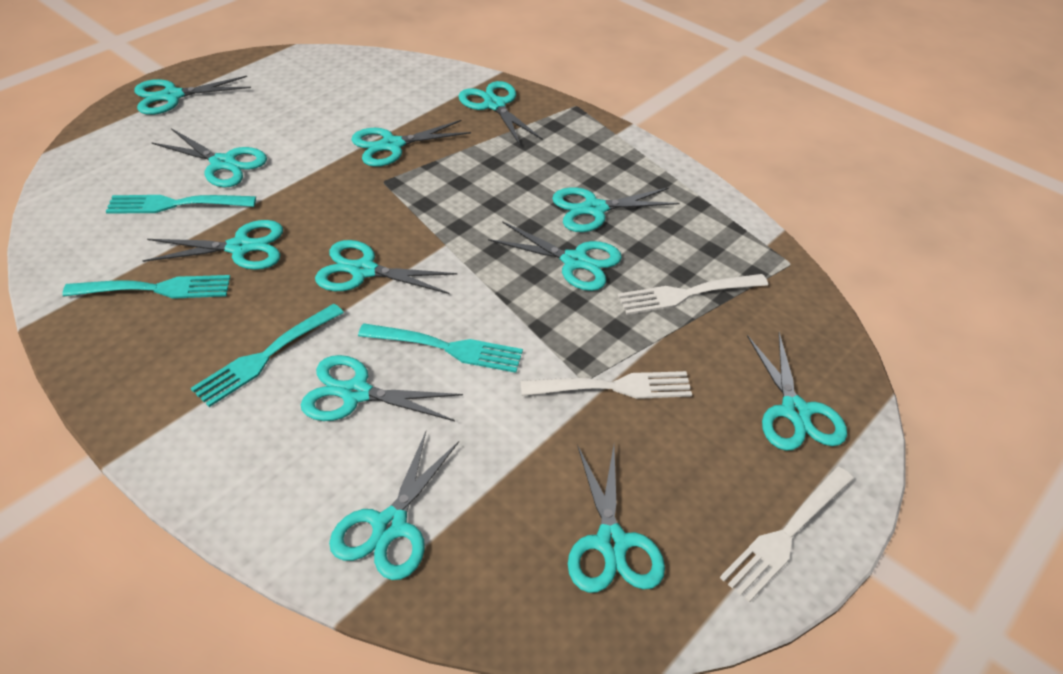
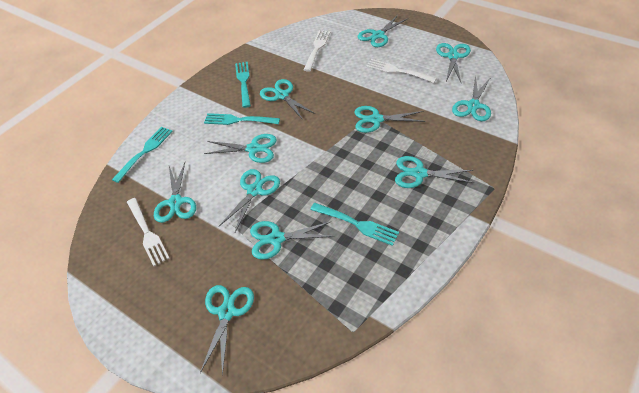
turquoise scissors: 12 -> 11

